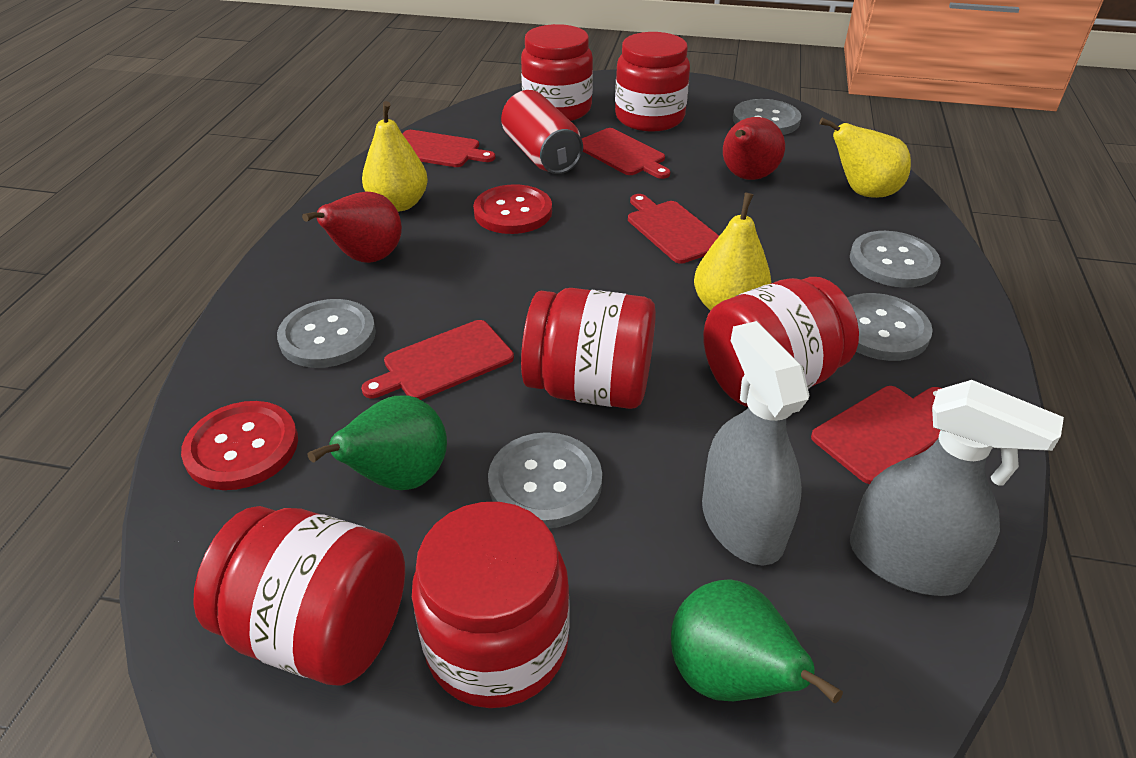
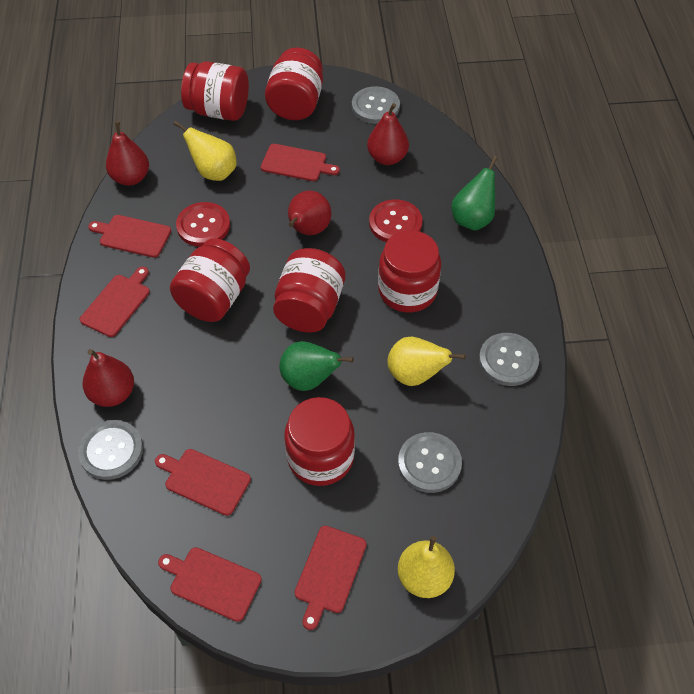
grey button: 5 -> 4
grey spray bottle: 2 -> 0
red can: 1 -> 0
red cutting board: 5 -> 6
red pear: 2 -> 4

